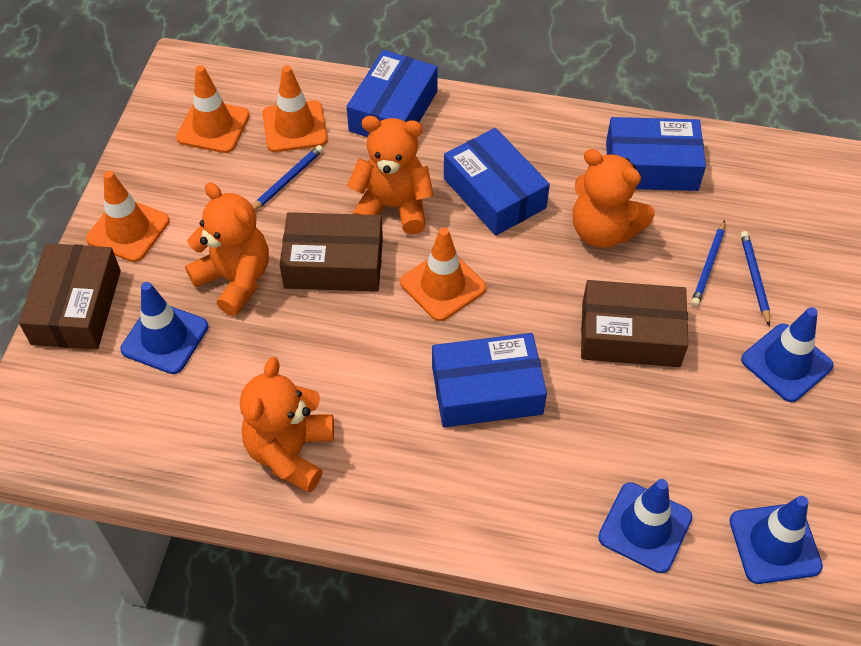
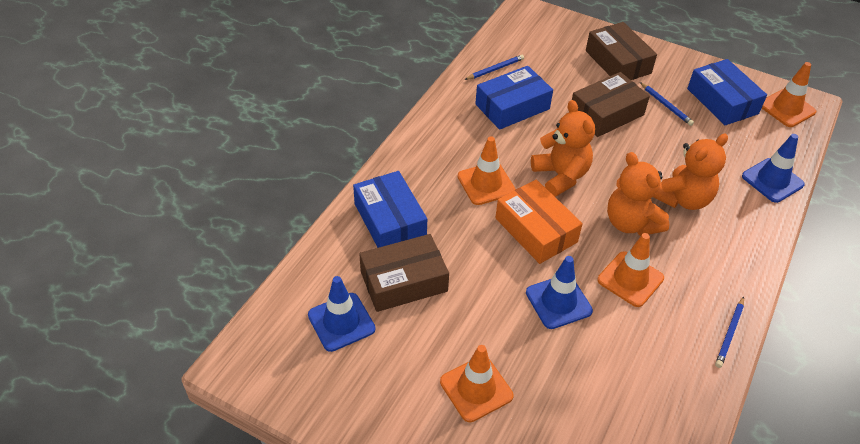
blue box: 4 -> 3
blue traffic cone: 4 -> 3
orange box: 0 -> 1
orange teddy bear: 4 -> 3

